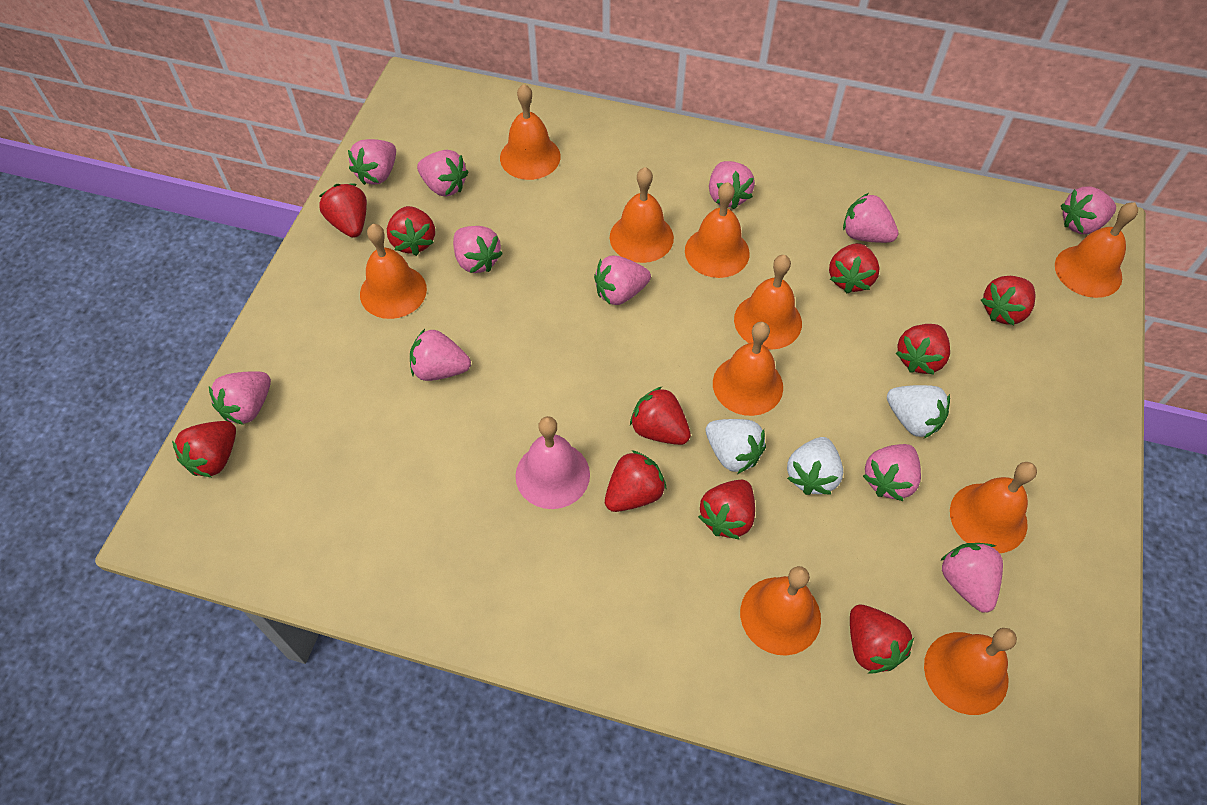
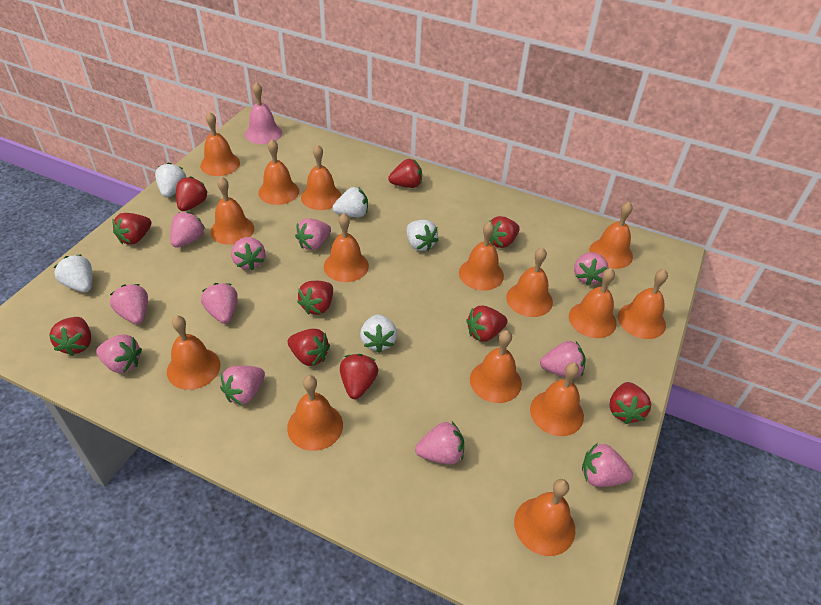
orange bell: 10 -> 15
white strawberry: 3 -> 5

